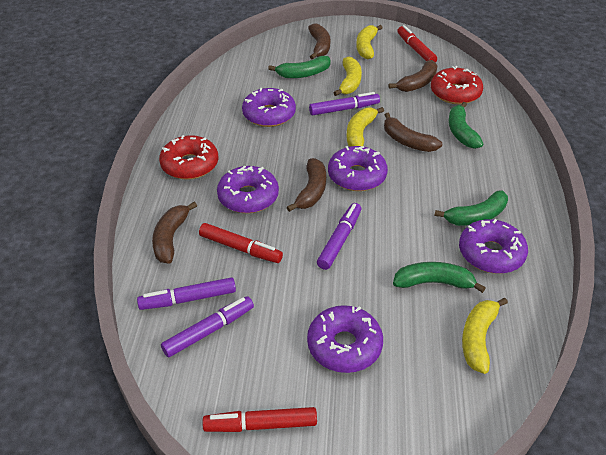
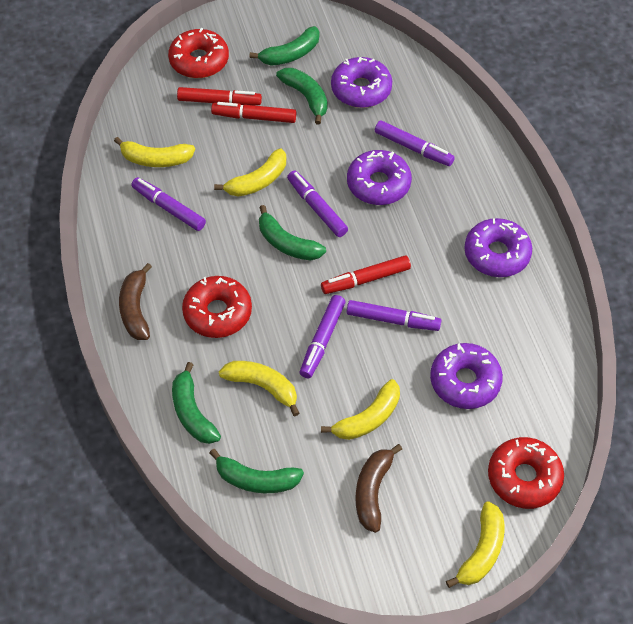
brown banana: 5 -> 2
green banana: 4 -> 5
purple donut: 5 -> 4
purple marker: 4 -> 5
red donut: 2 -> 3
yellow banana: 4 -> 5

